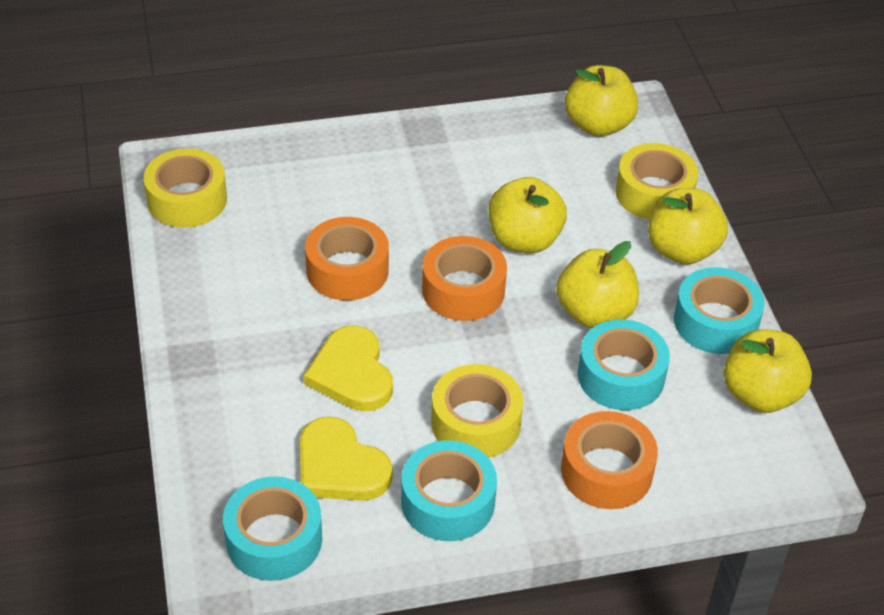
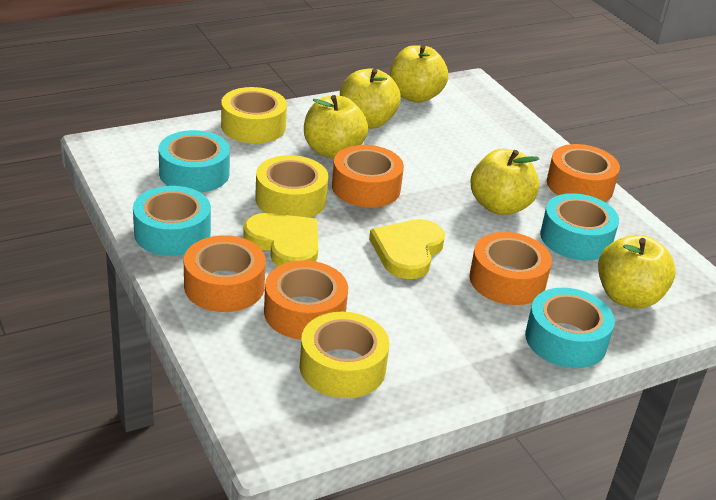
orange tape: 3 -> 5

